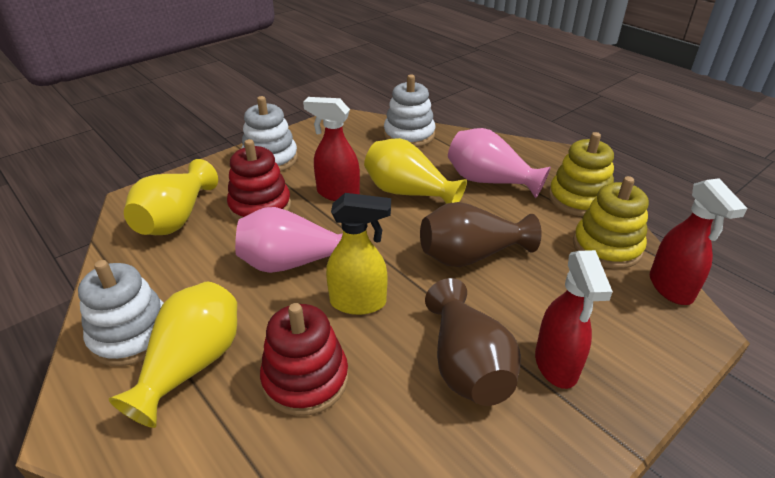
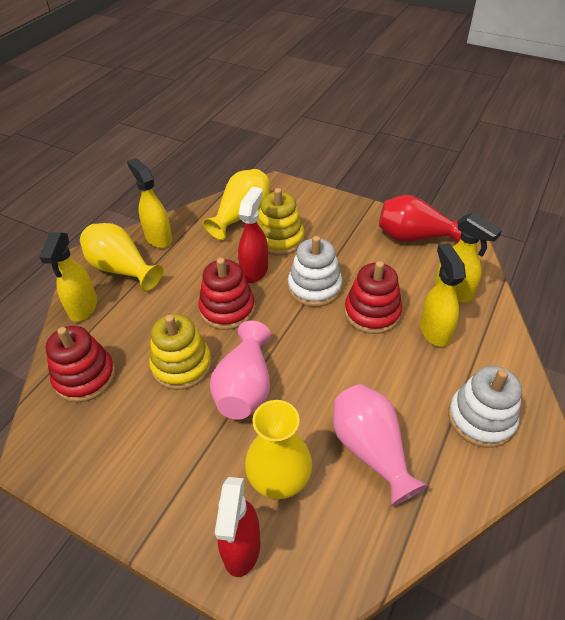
brown vase: 2 -> 0
red spray bottle: 3 -> 2
red stacking toy: 2 -> 3
red vase: 0 -> 1
white stacking toy: 3 -> 2
yellow spray bottle: 1 -> 4

